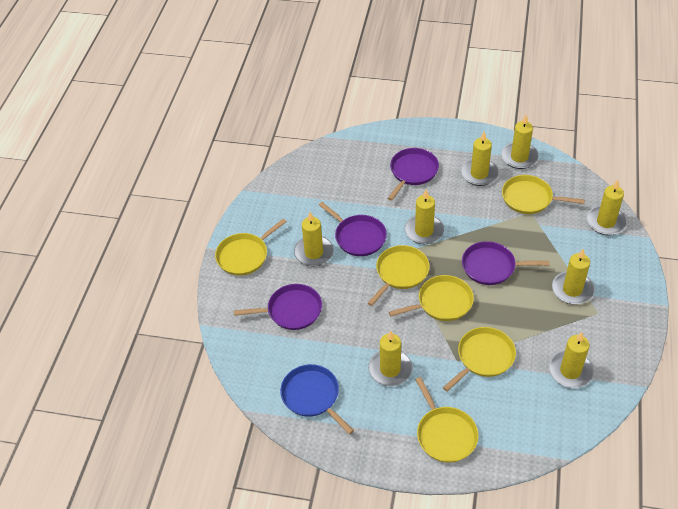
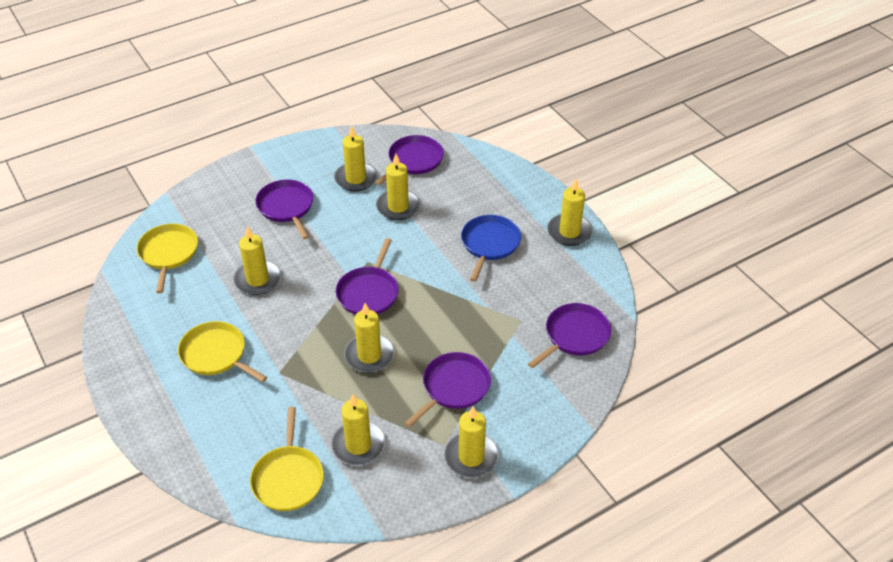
purple pan: 4 -> 5
yellow candle: 8 -> 7
yellow pan: 6 -> 3

